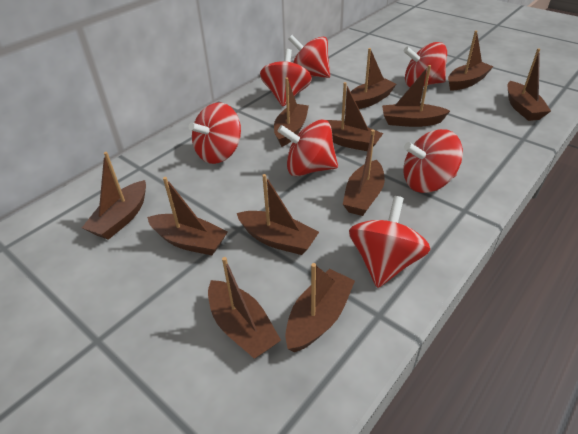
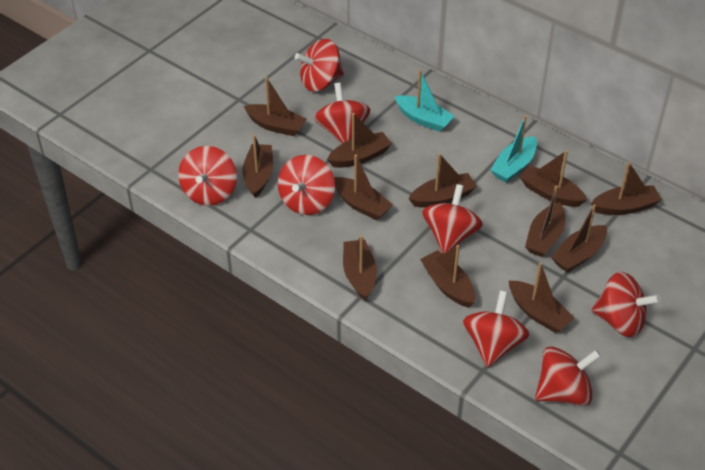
red spinning top: 7 -> 8
turquoise boat: 0 -> 2

